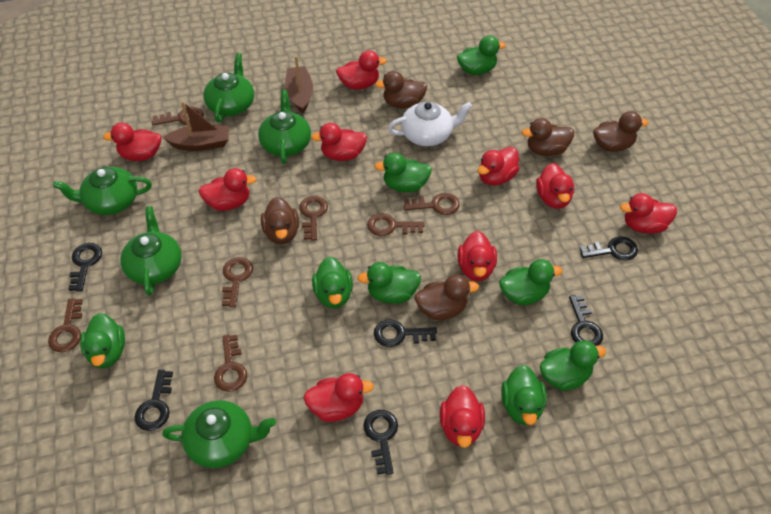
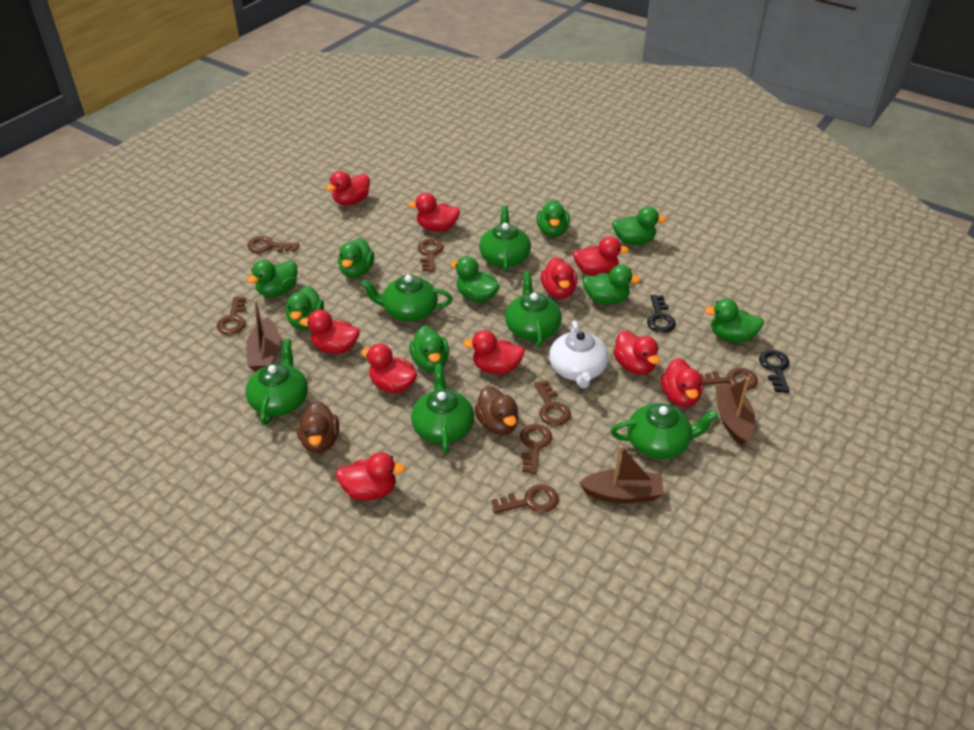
black key: 6 -> 2
brown boat: 2 -> 3
brown duck: 5 -> 2
green duck: 8 -> 9
green teapot: 5 -> 6

